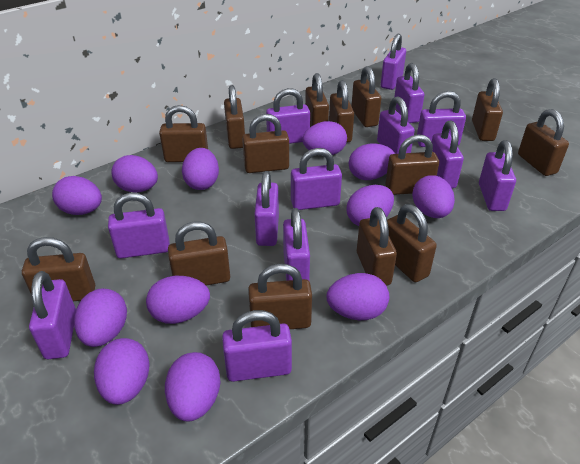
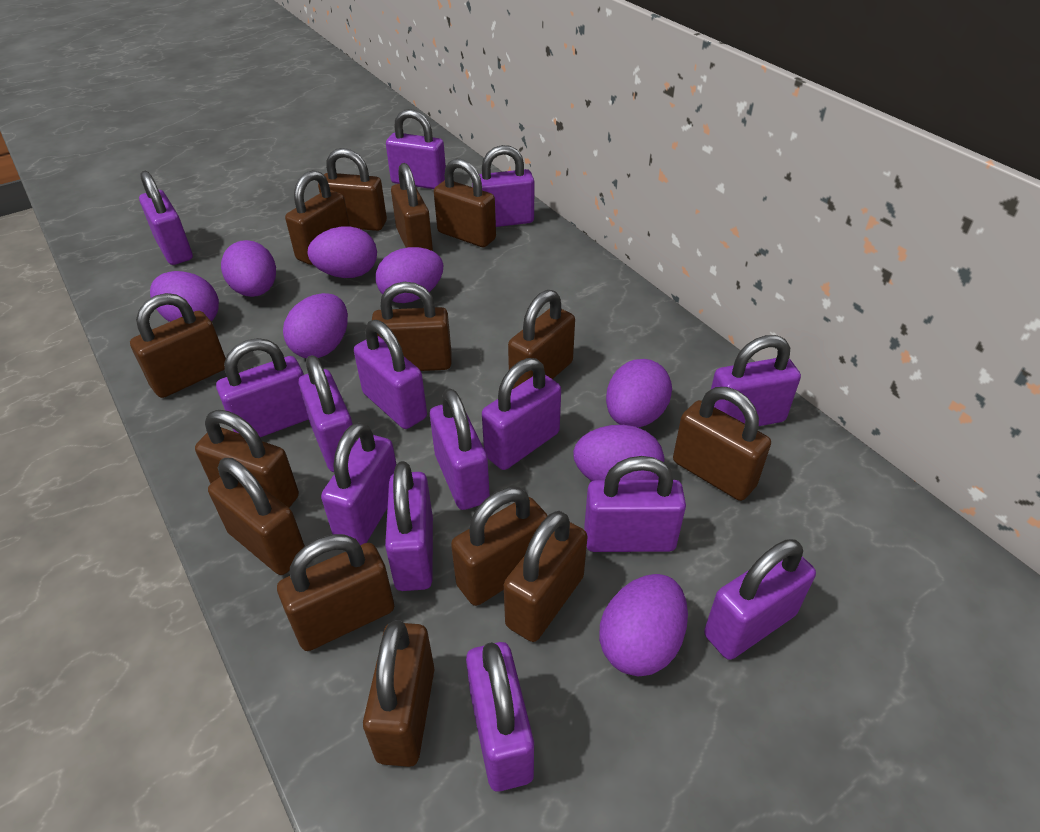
purple egg: 12 -> 8
purple padlock: 13 -> 14

